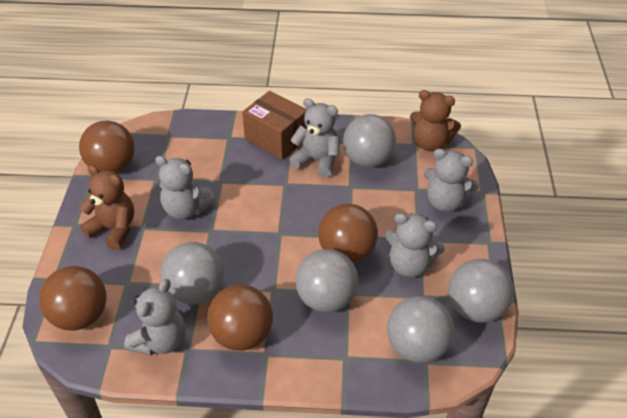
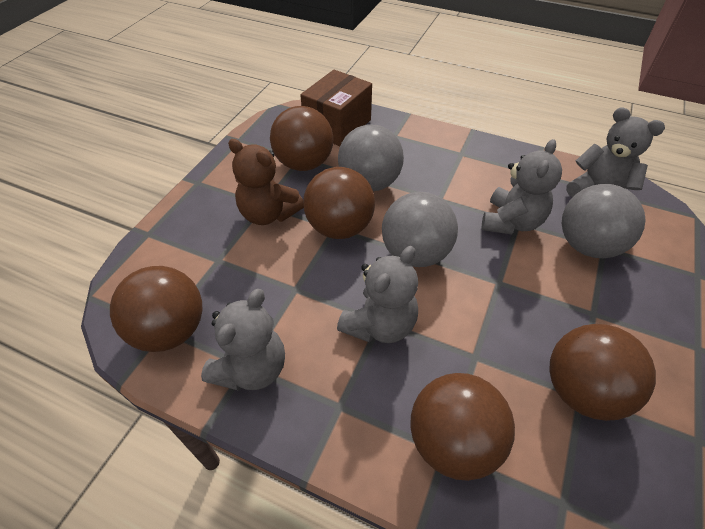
brown ball: 4 -> 5
brown teddy bear: 2 -> 1
grey ball: 5 -> 3
grey teddy bear: 5 -> 4

